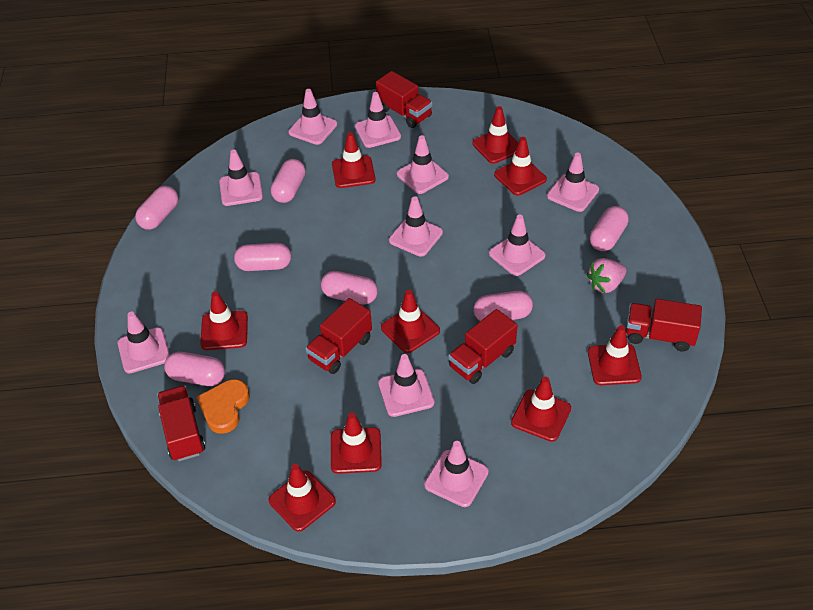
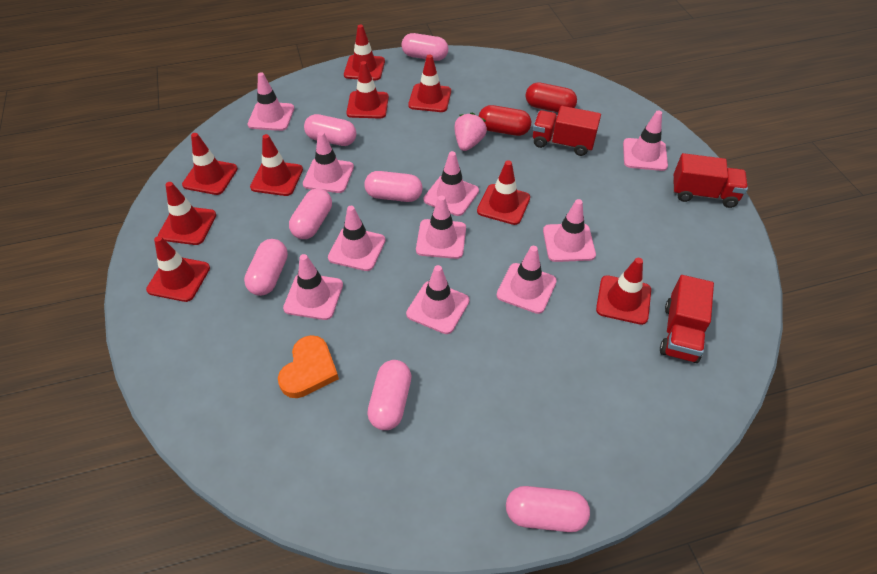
red capsule: 0 -> 2
red truck: 5 -> 3

